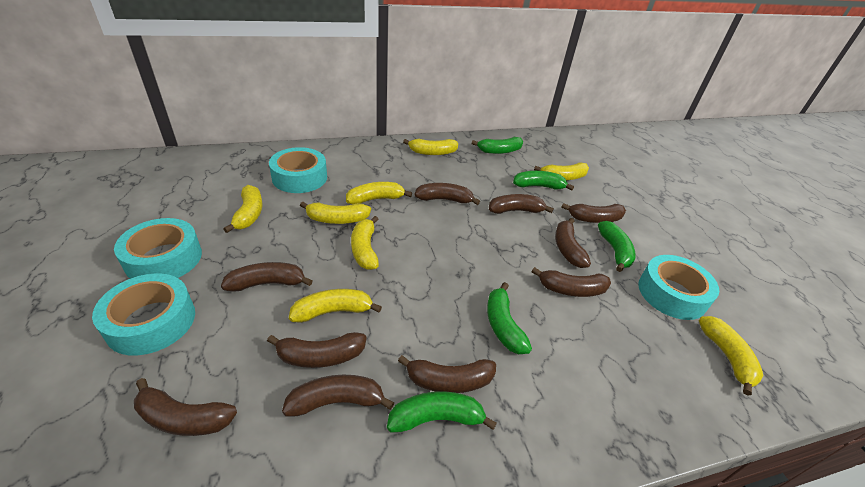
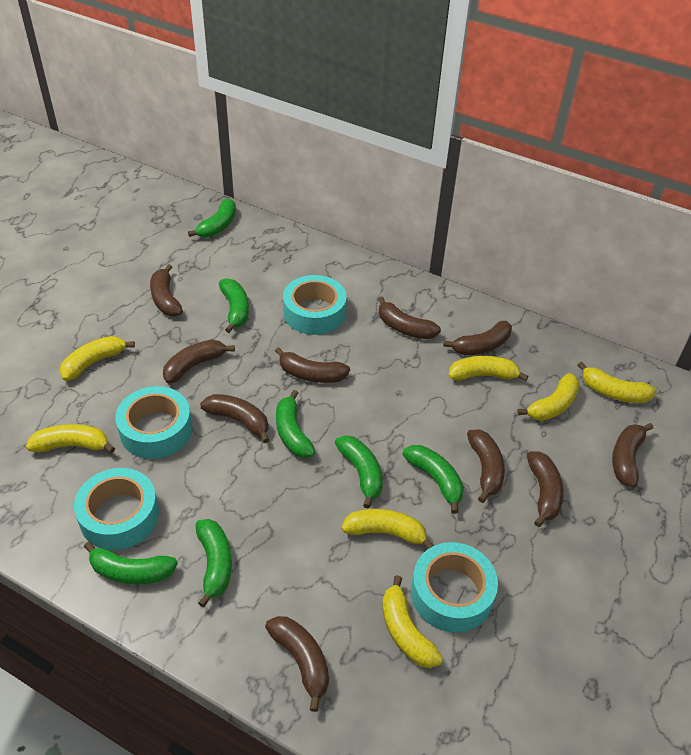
green banana: 5 -> 7
yellow banana: 8 -> 7

